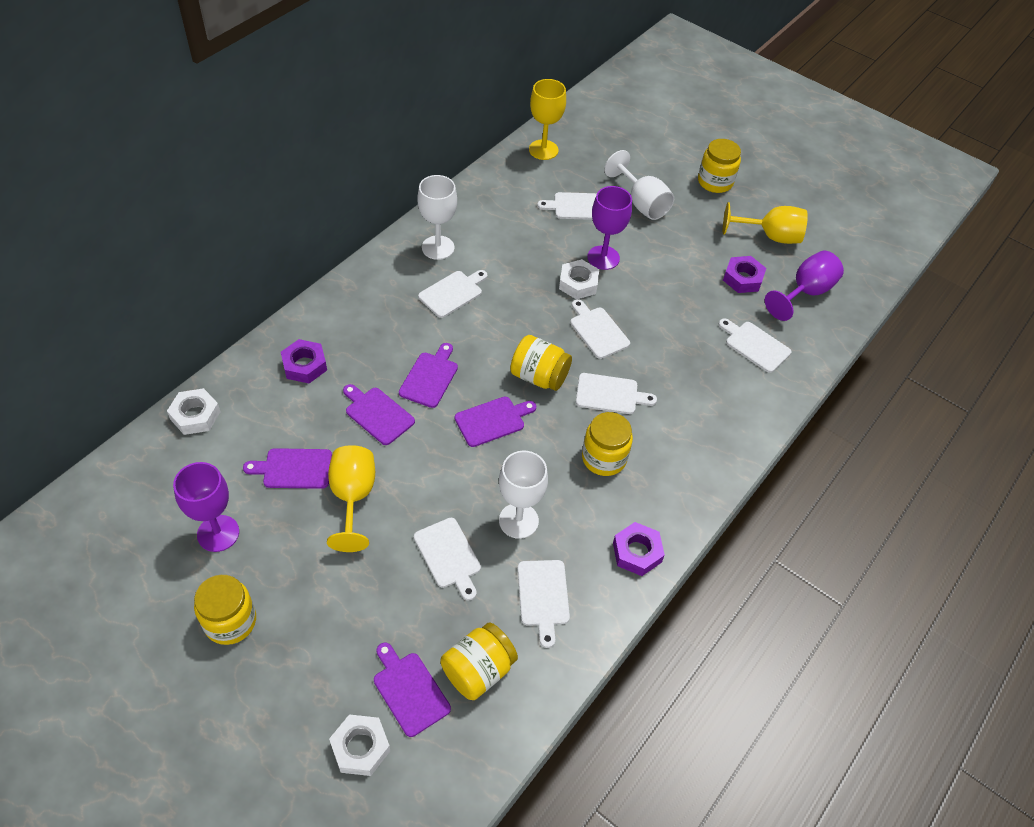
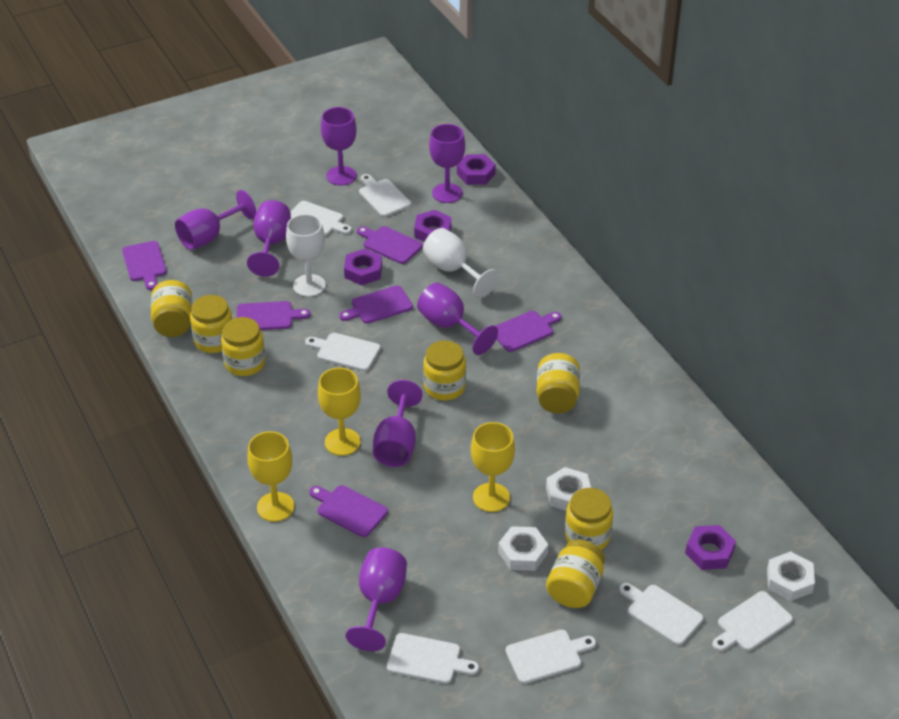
purple cutting board: 5 -> 6
purple goblet: 3 -> 7
purple nut: 3 -> 4
white goblet: 3 -> 2
yellow jar: 5 -> 7

